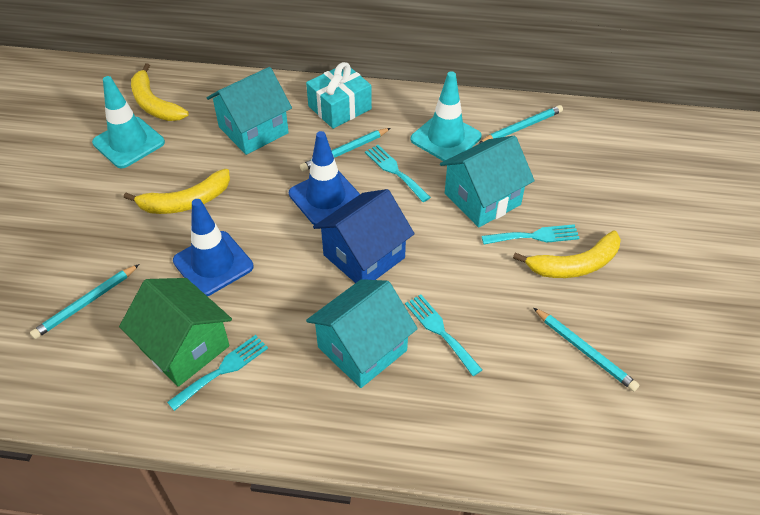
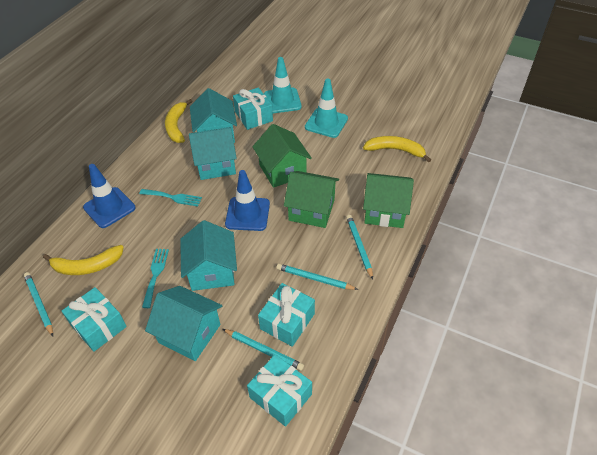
blue house: 1 -> 0
green house: 1 -> 3
turquoise fork: 4 -> 2
turquoise gift: 1 -> 4
turquoise house: 3 -> 4

